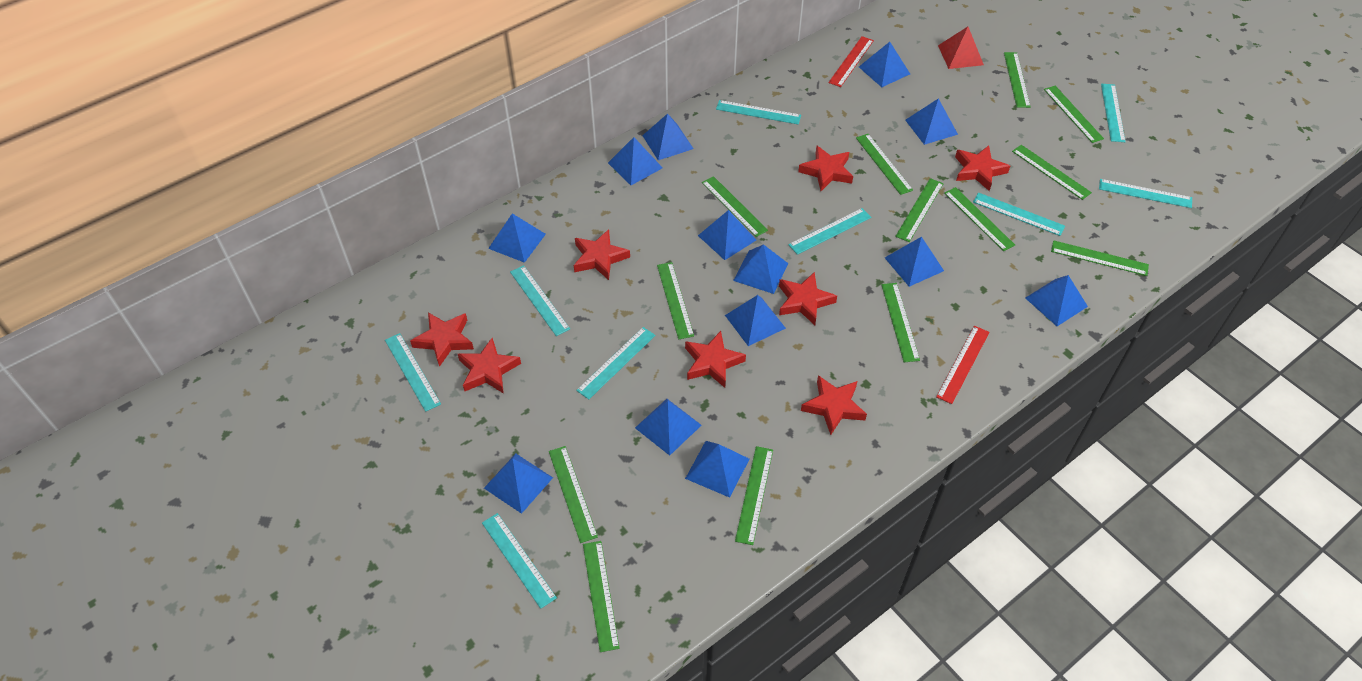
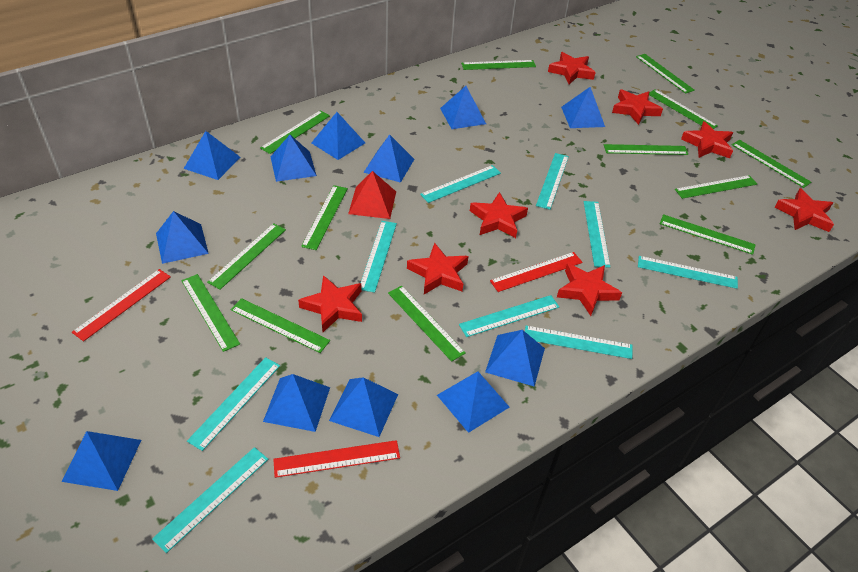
blue pyramid: 13 -> 12
red ruler: 2 -> 3

